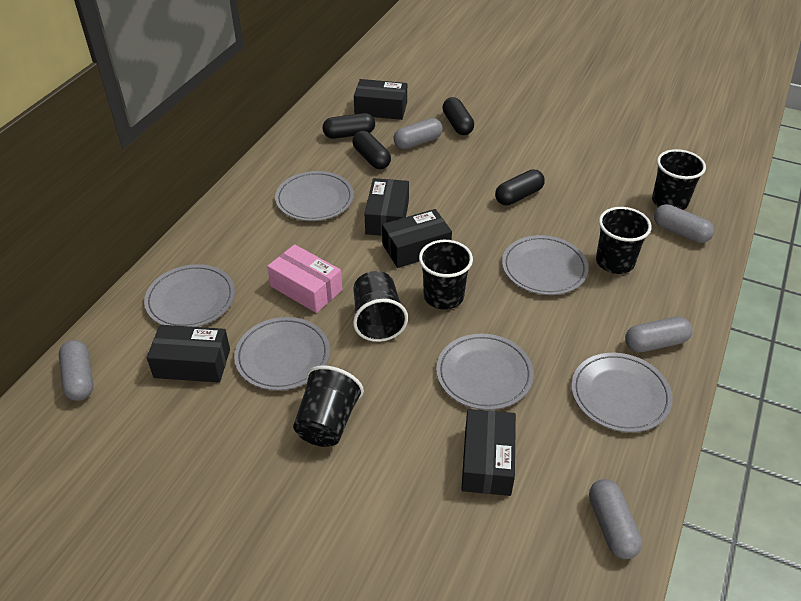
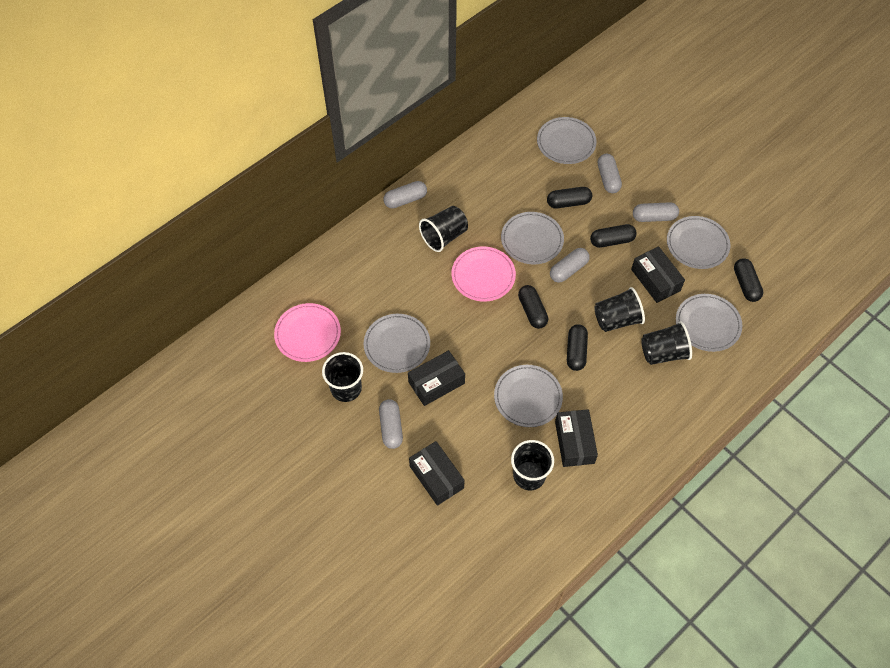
black box: 5 -> 4
black capsule: 4 -> 5
pink box: 1 -> 0
pink plate: 0 -> 2

